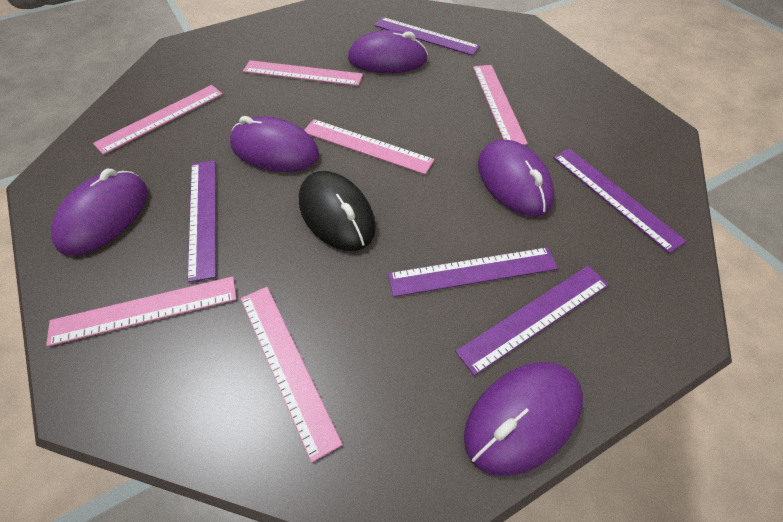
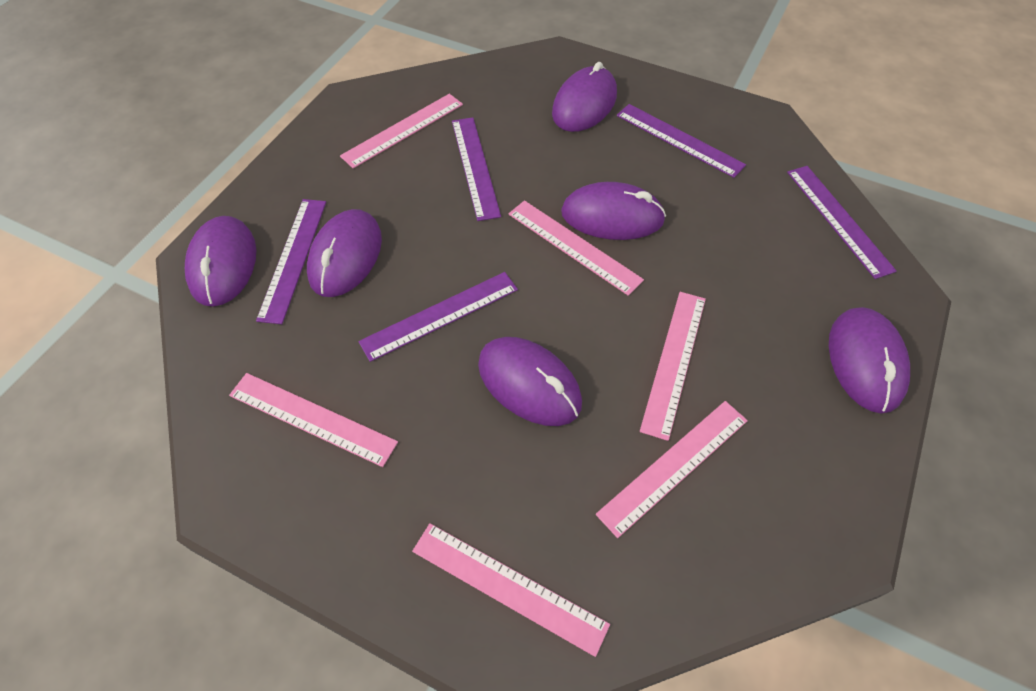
black mouse: 1 -> 0
purple mouse: 5 -> 6

